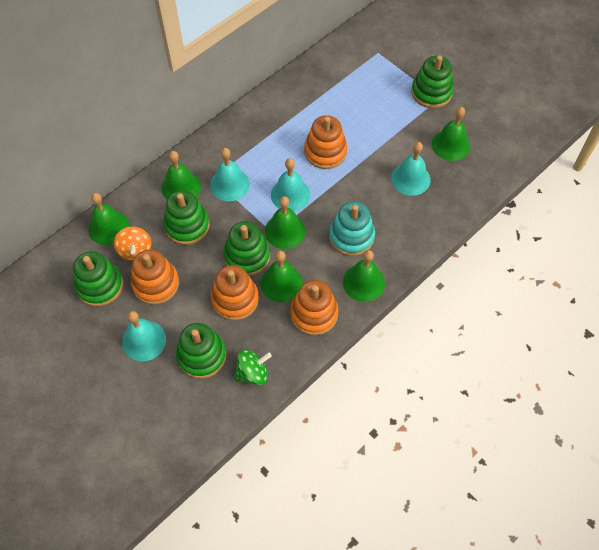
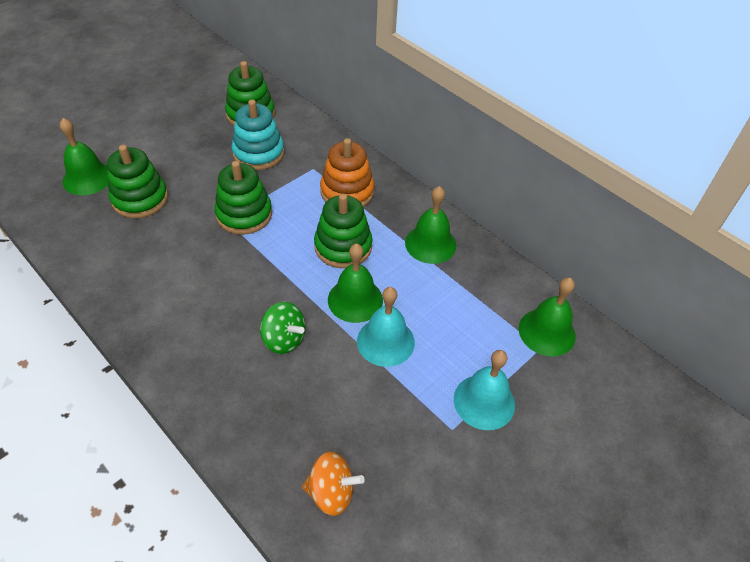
green bell: 6 -> 4
green stacking toy: 5 -> 4
orange stacking toy: 4 -> 1
turquoise bell: 4 -> 2

